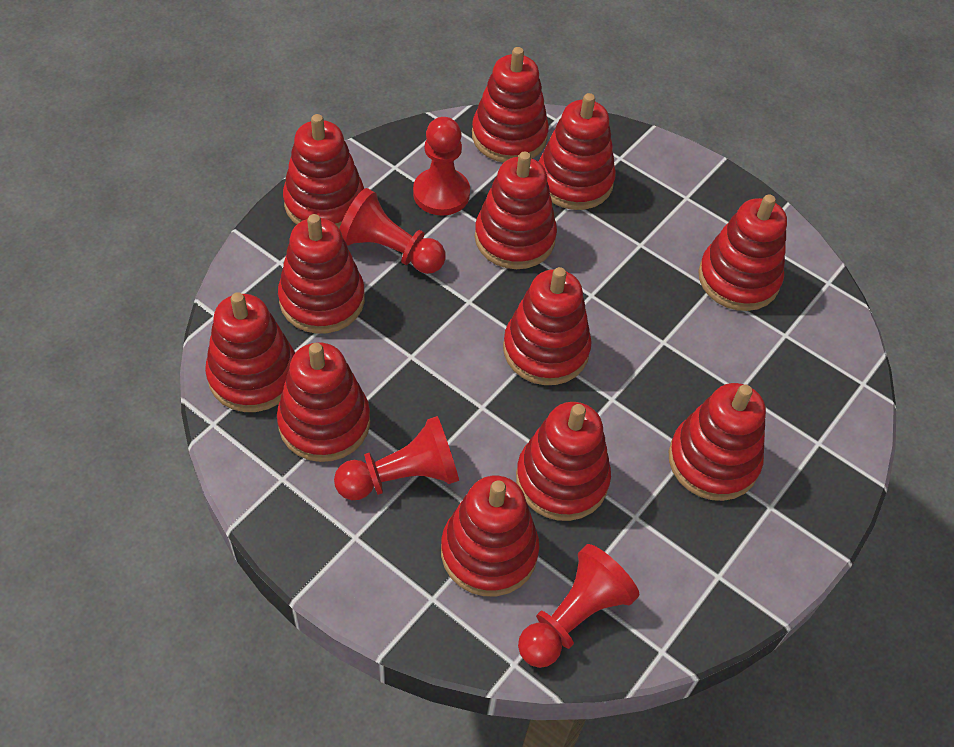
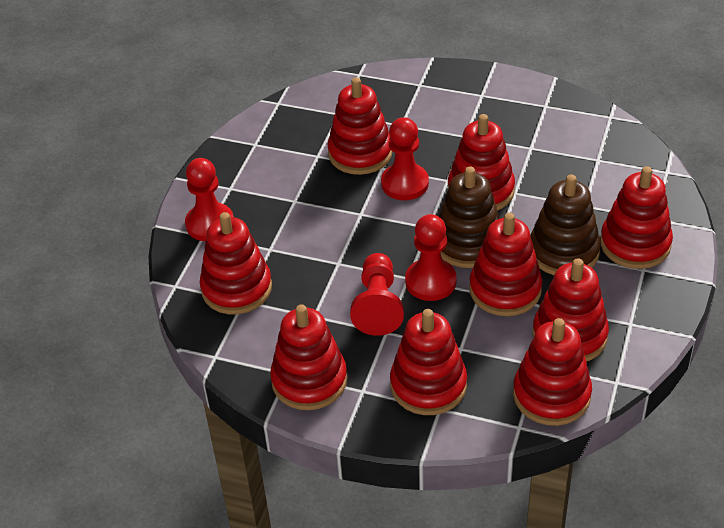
brown stacking toy: 0 -> 2
red stacking toy: 12 -> 9

